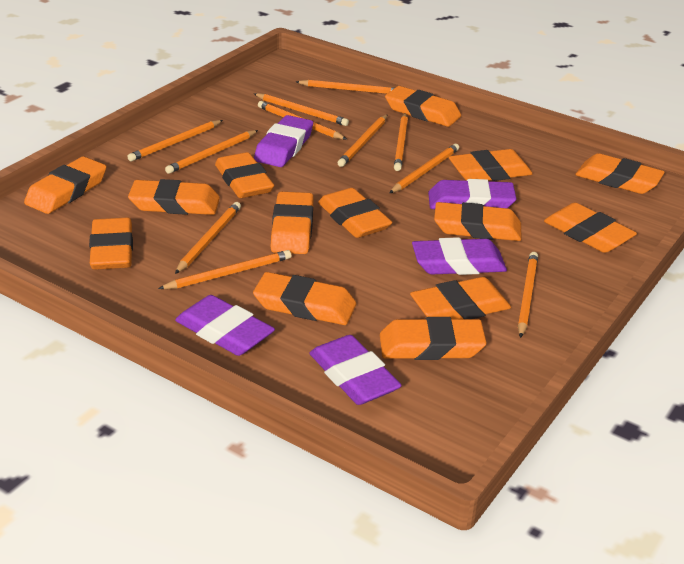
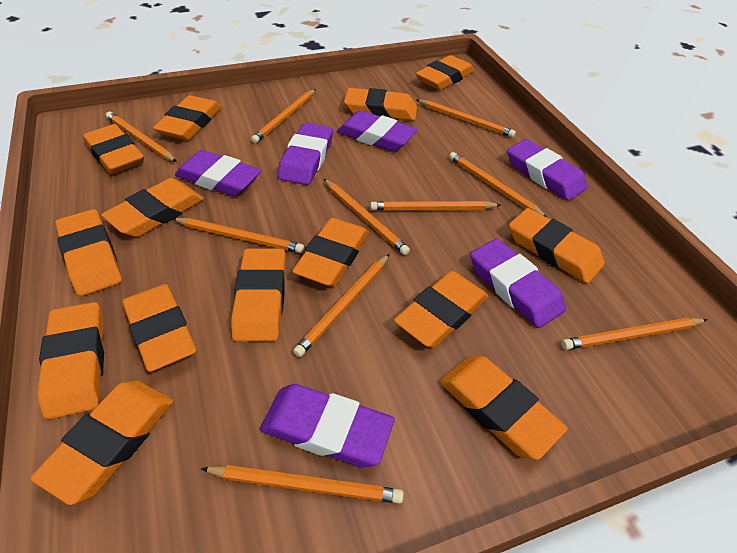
orange pencil: 11 -> 10
purple eraser: 5 -> 6

